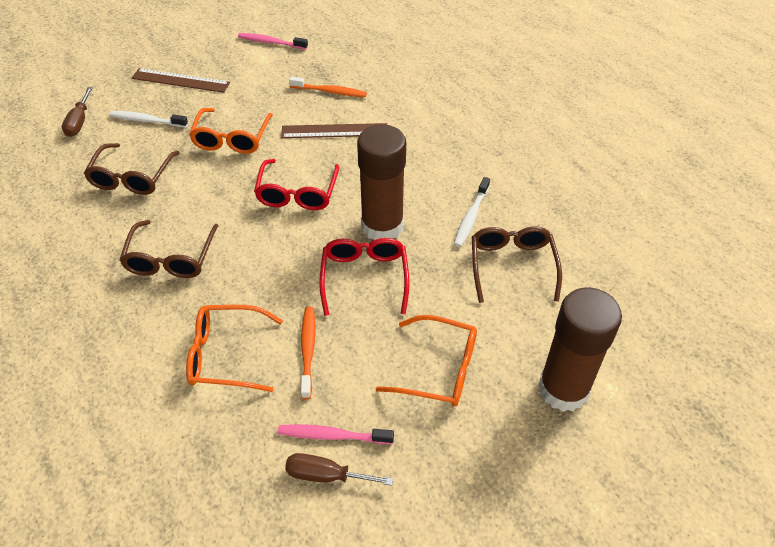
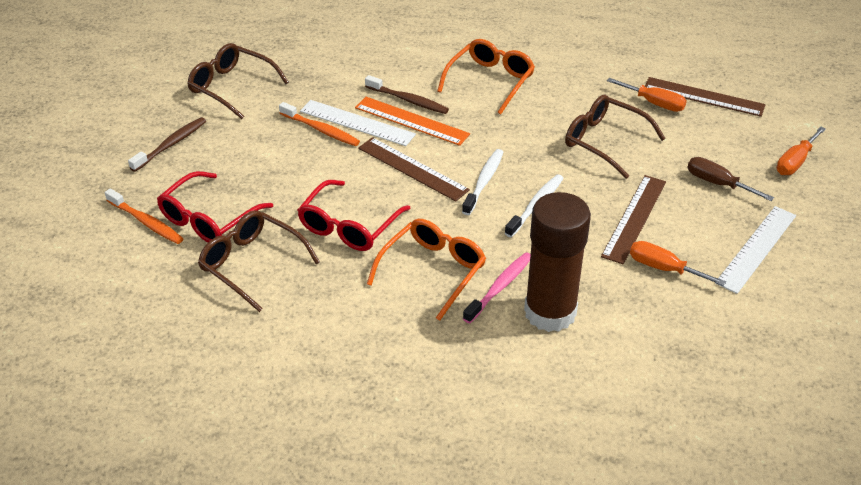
brown glue stick: 2 -> 1
brown ruler: 2 -> 3
brown screwdriver: 2 -> 1
brown toothbrush: 0 -> 2
orange glasses: 3 -> 2
orange ruler: 0 -> 1
orange screwdriver: 0 -> 3
pink toothbrush: 2 -> 1
white ruler: 0 -> 2

